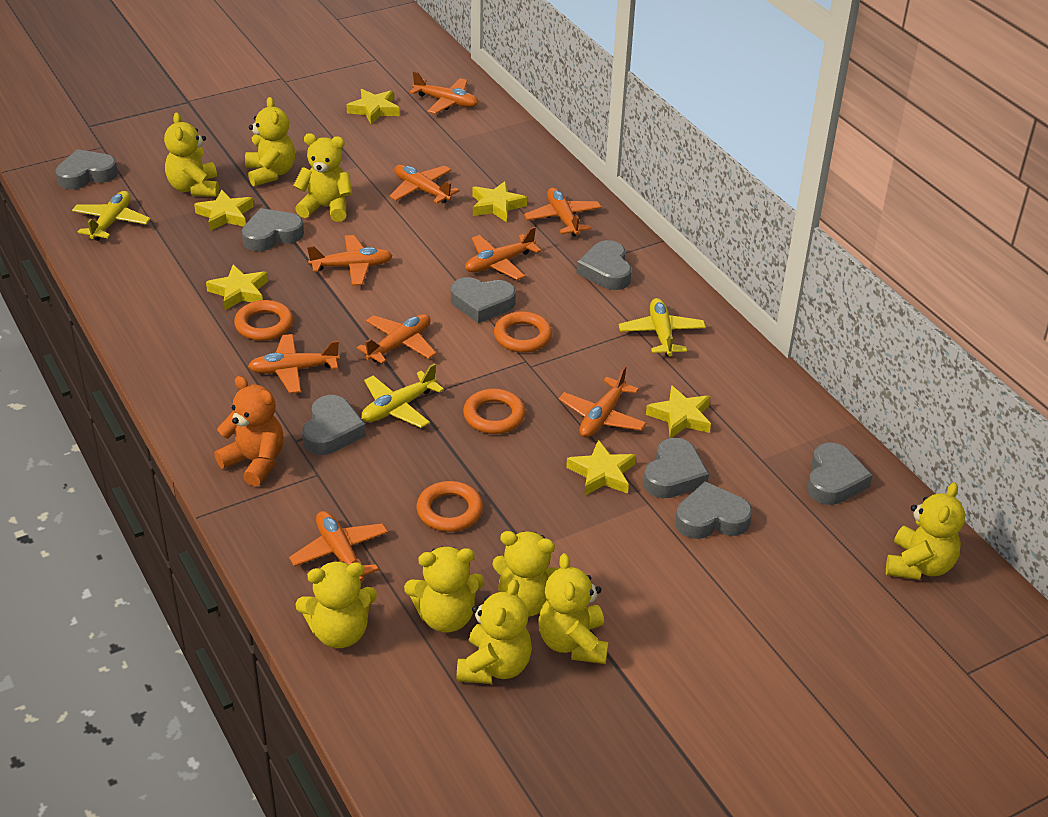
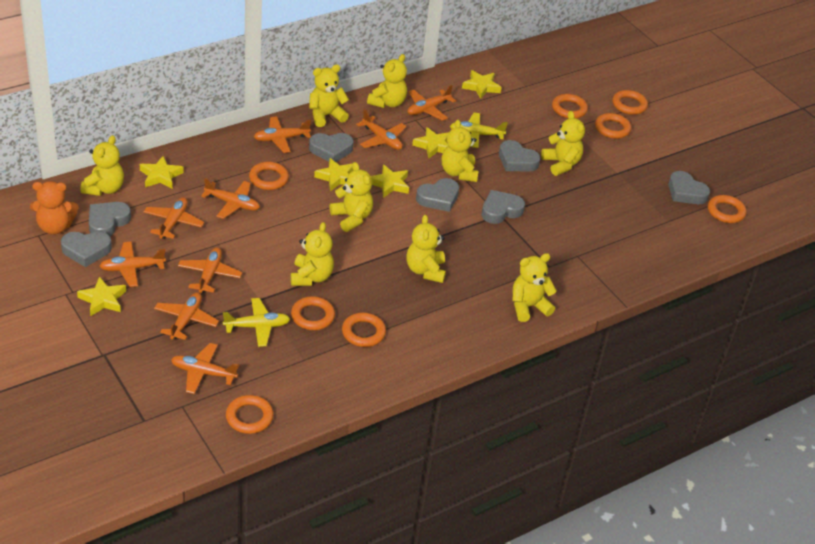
grey heart: 8 -> 7
orange ring: 4 -> 8
yellow plane: 3 -> 2

